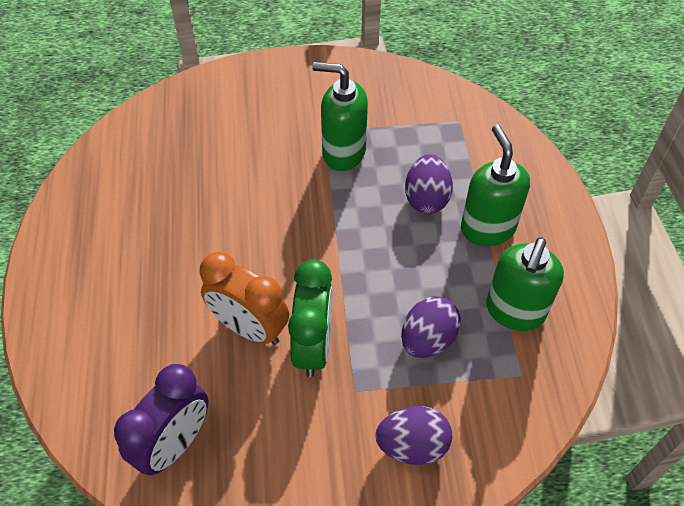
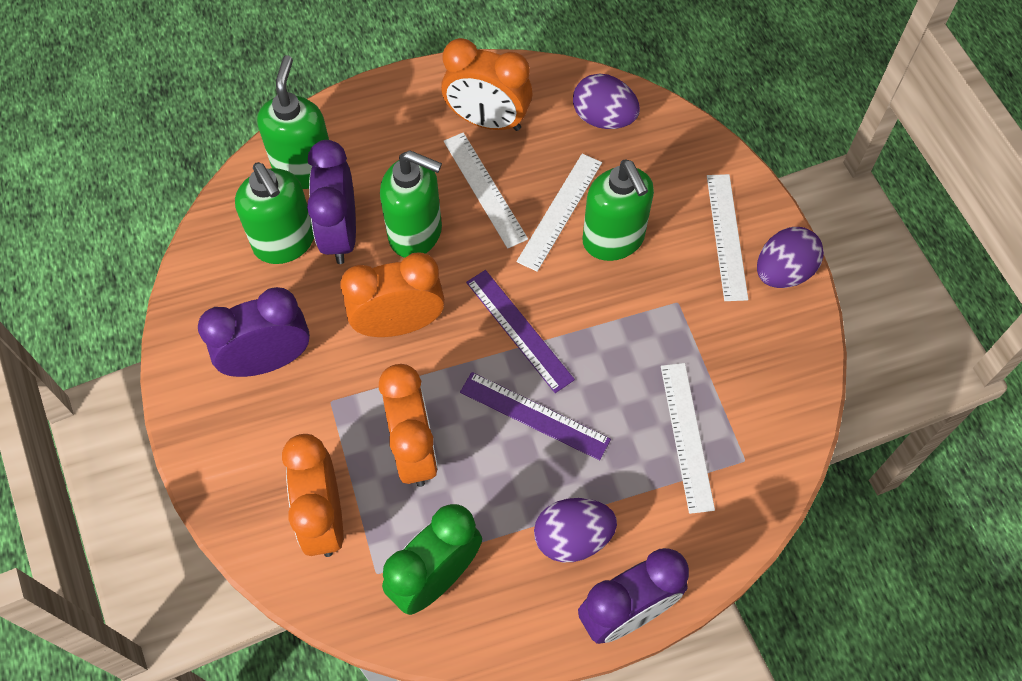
green soap dispenser: 3 -> 4
orange clock: 1 -> 4
purple clock: 1 -> 3
purple ruler: 0 -> 2
white ruler: 0 -> 4

